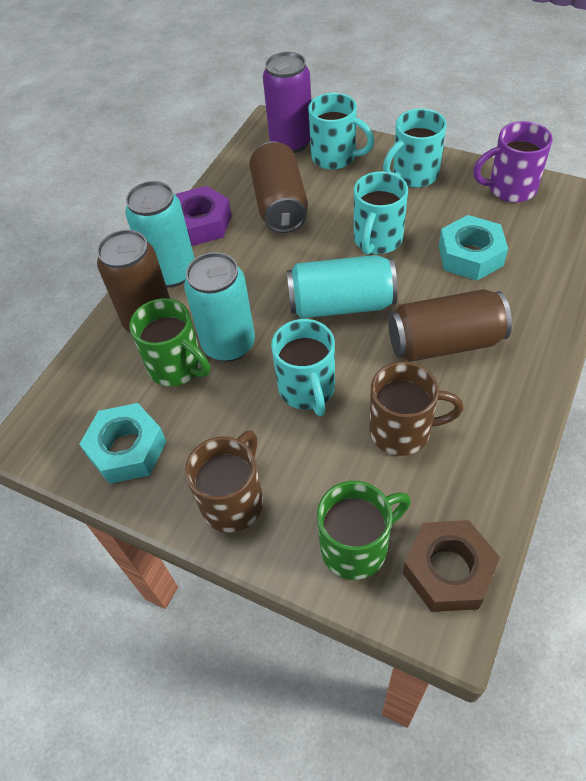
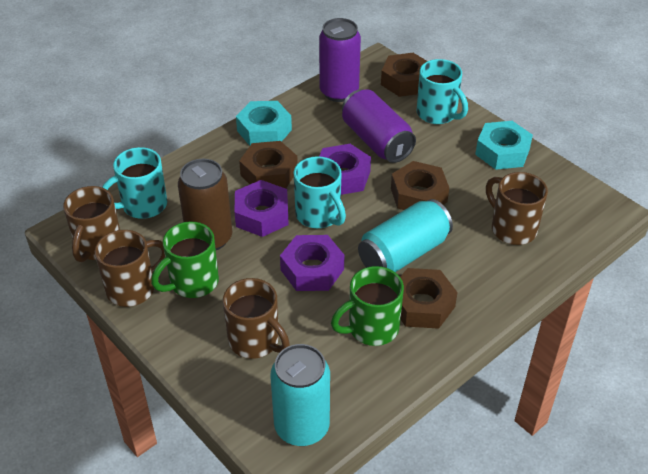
brown can: 3 -> 1
brown mug: 2 -> 4
brown nut: 1 -> 4
purple can: 1 -> 2
purple mug: 1 -> 0
purple nut: 1 -> 3
turquoise can: 3 -> 2
turquoise mug: 4 -> 3

